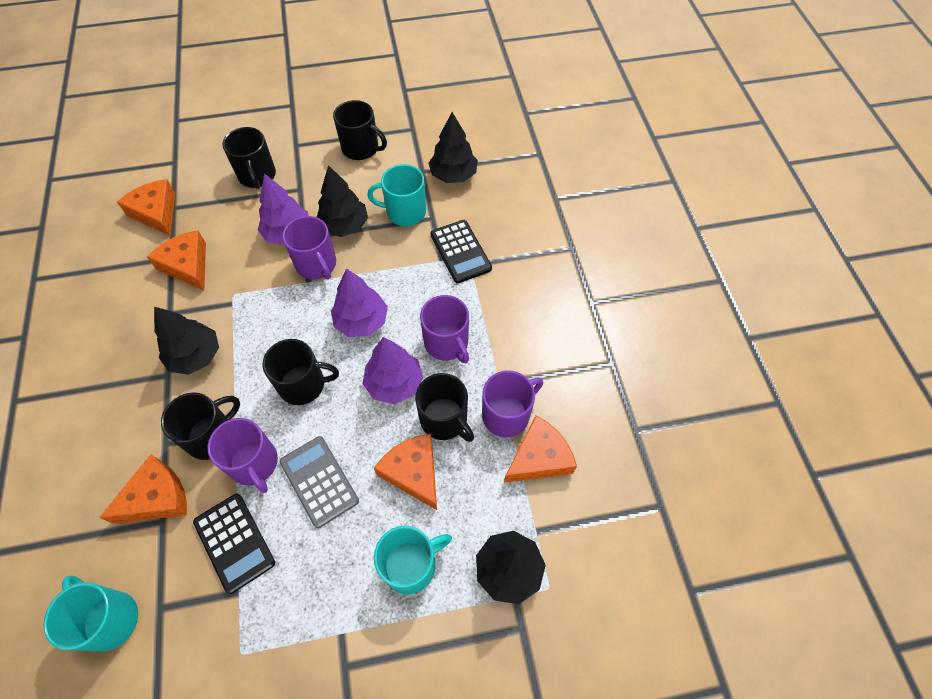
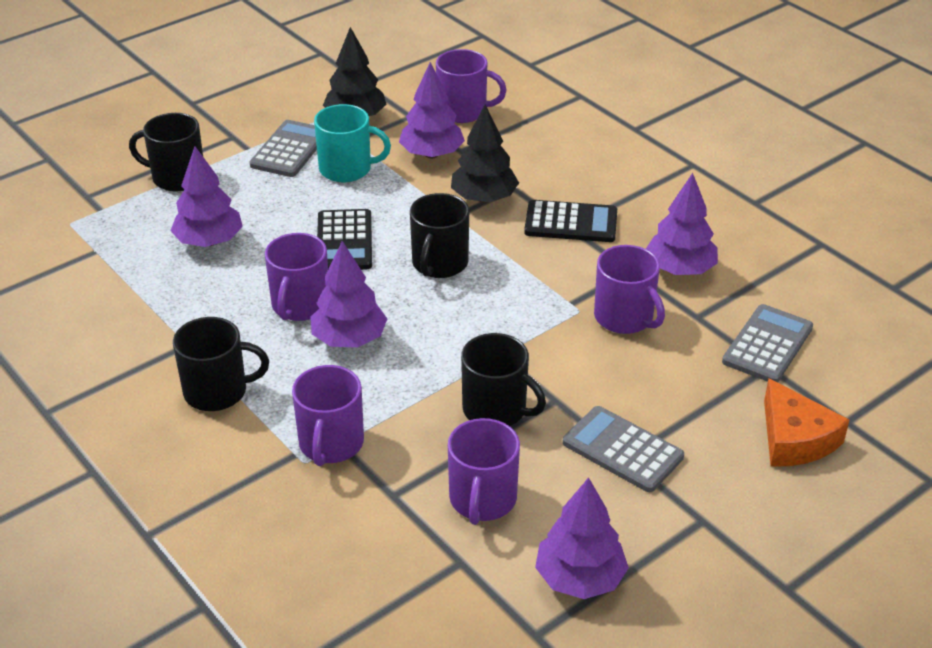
black mug: 5 -> 4
black tree: 4 -> 2
grey calculator: 1 -> 3
orange cheese: 5 -> 1
purple mug: 4 -> 5
purple tree: 3 -> 5
turquoise mug: 3 -> 1

